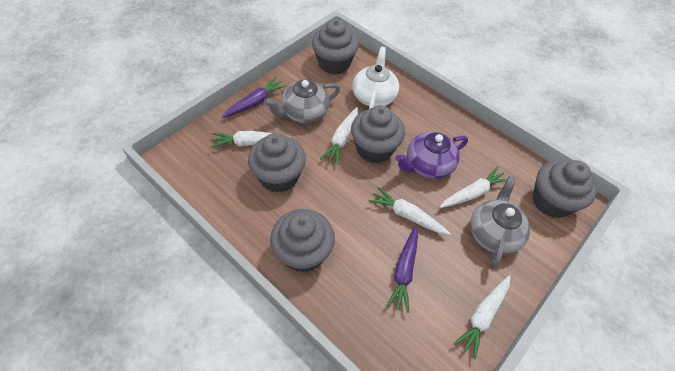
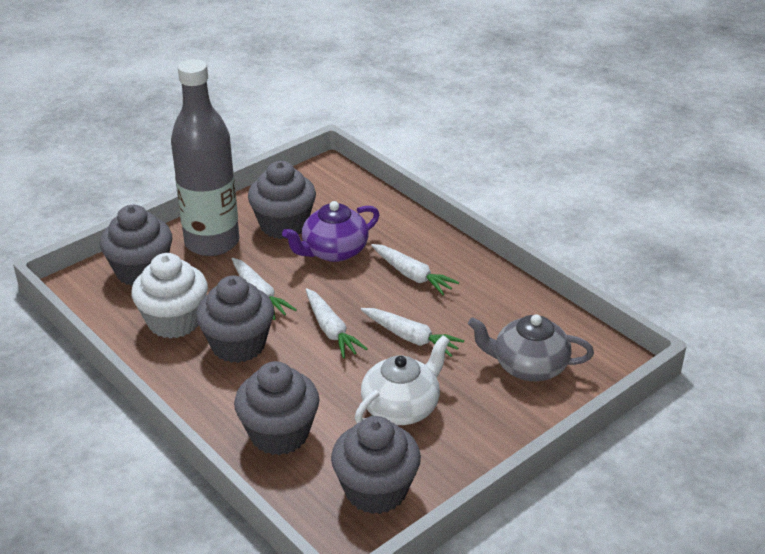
grey bottle: 0 -> 1
grey teapot: 2 -> 1
purple carrot: 2 -> 0
white carrot: 5 -> 4
white cupcake: 0 -> 1

